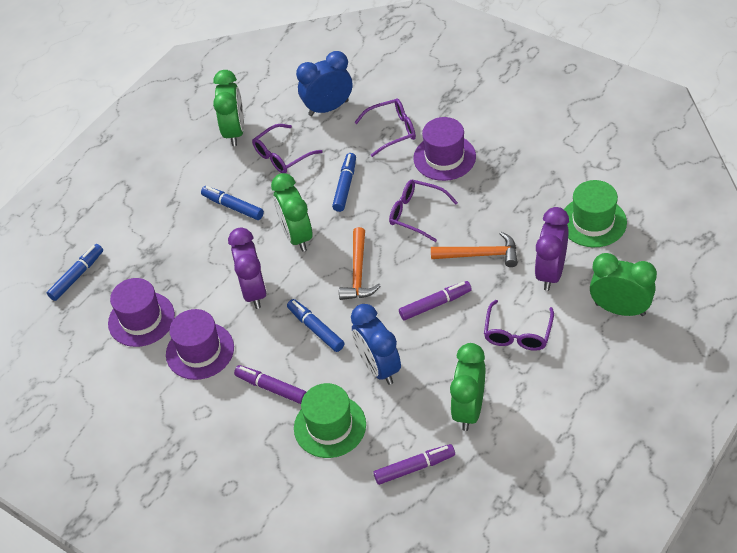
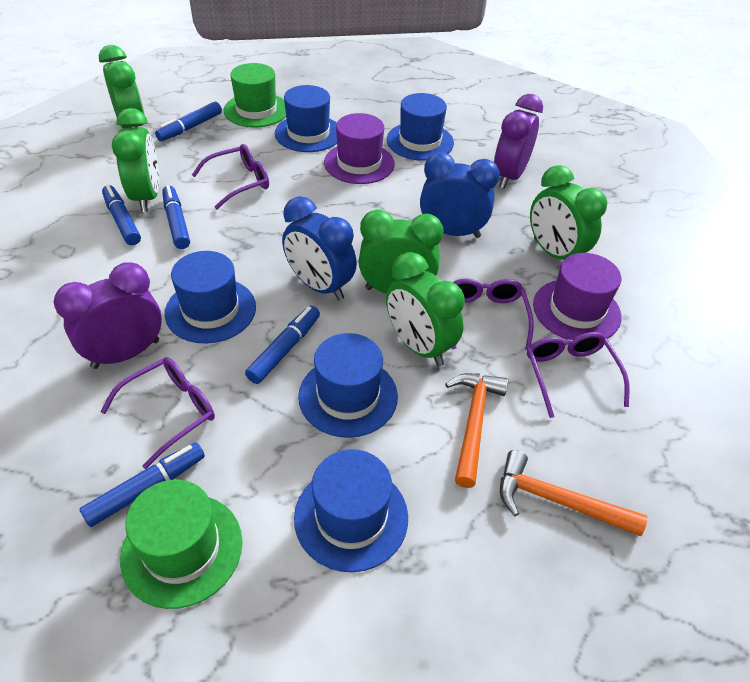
blue hat: 0 -> 5
blue marker: 4 -> 5
green clock: 4 -> 5
purple hat: 3 -> 2
purple marker: 3 -> 0

